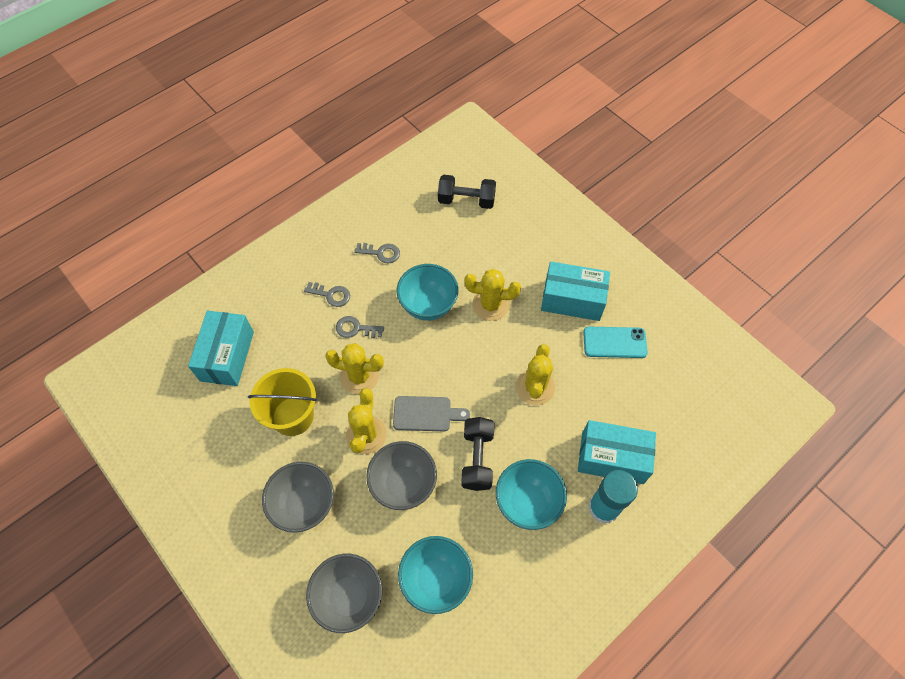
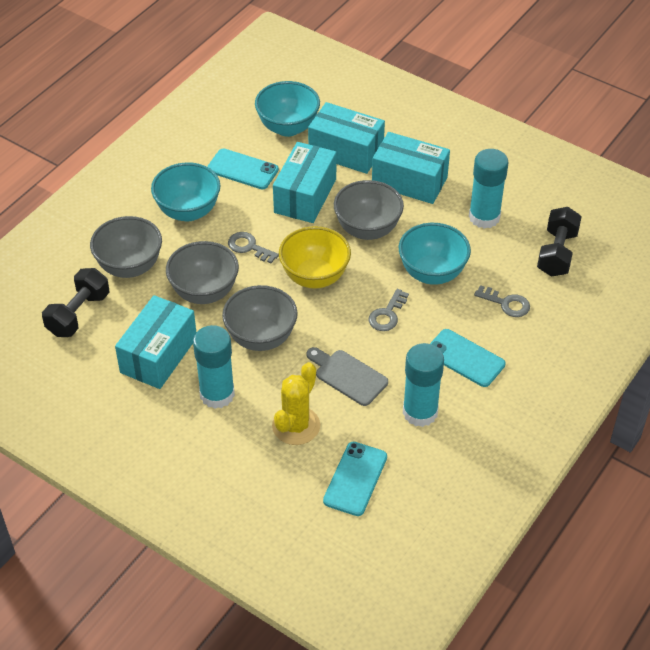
grey bowl: 3 -> 4
turquoise box: 3 -> 4
turquoise glue stick: 1 -> 3
turquoise phone: 1 -> 3
yellow bowl: 0 -> 1
yellow bucket: 1 -> 0
yellow cactus: 4 -> 1

